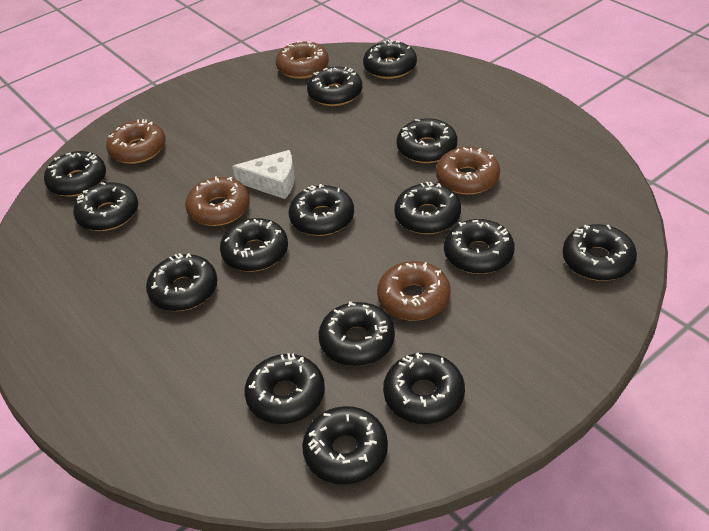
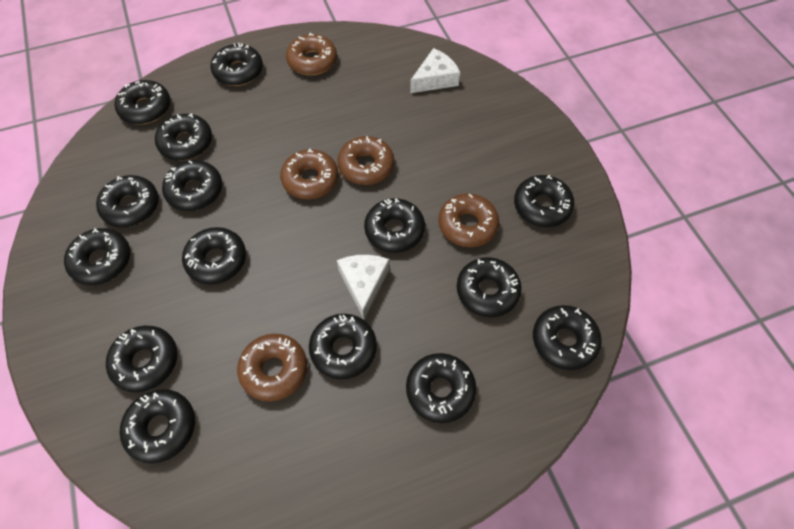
white cheese: 1 -> 2

